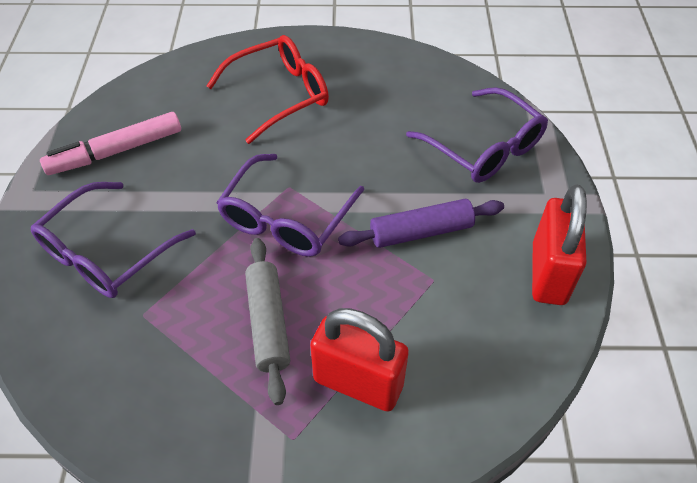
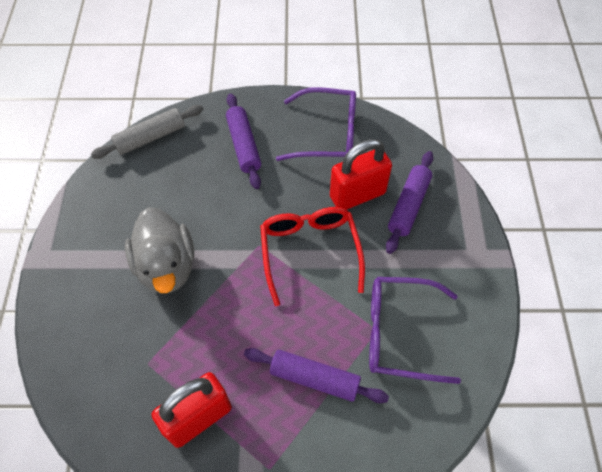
grey duck: 0 -> 1
pink marker: 1 -> 0
purple glasses: 3 -> 2
purple rolling pin: 1 -> 3

